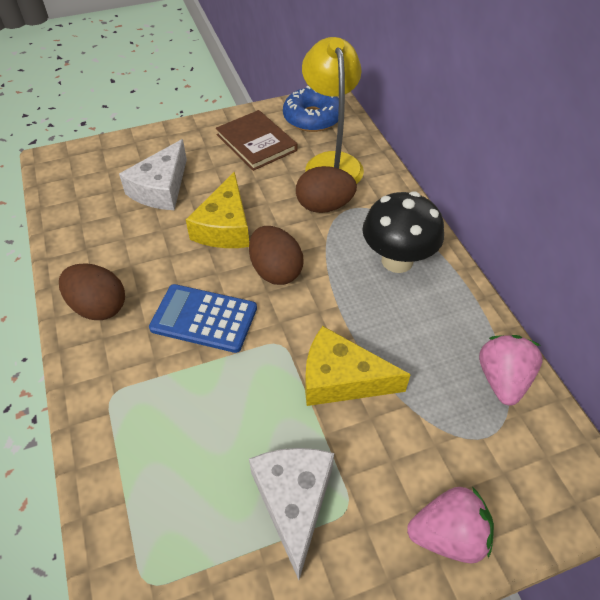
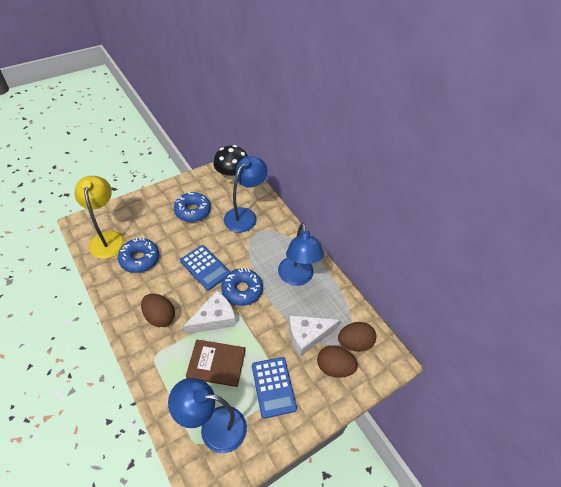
blue calculator: 1 -> 2
blue donut: 1 -> 3
blue lamp: 0 -> 3
pink strawberry: 2 -> 0
yellow cheese: 2 -> 0

